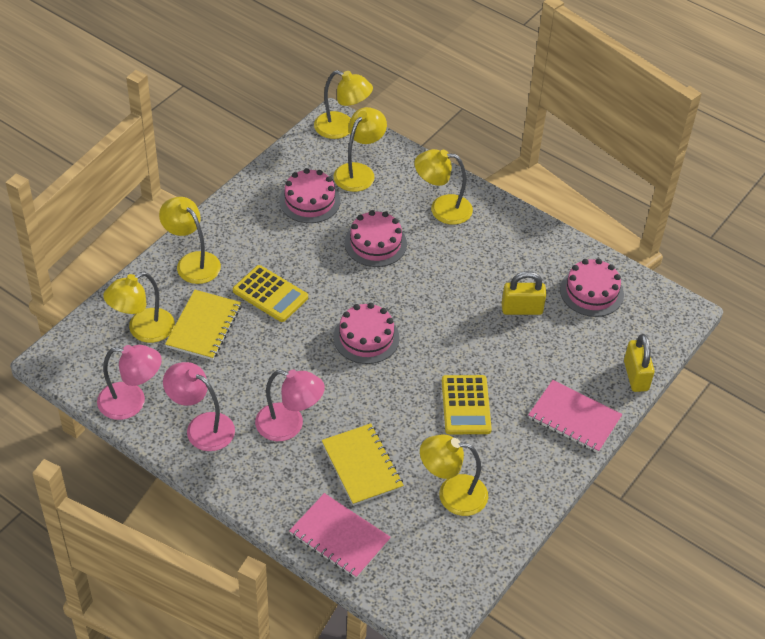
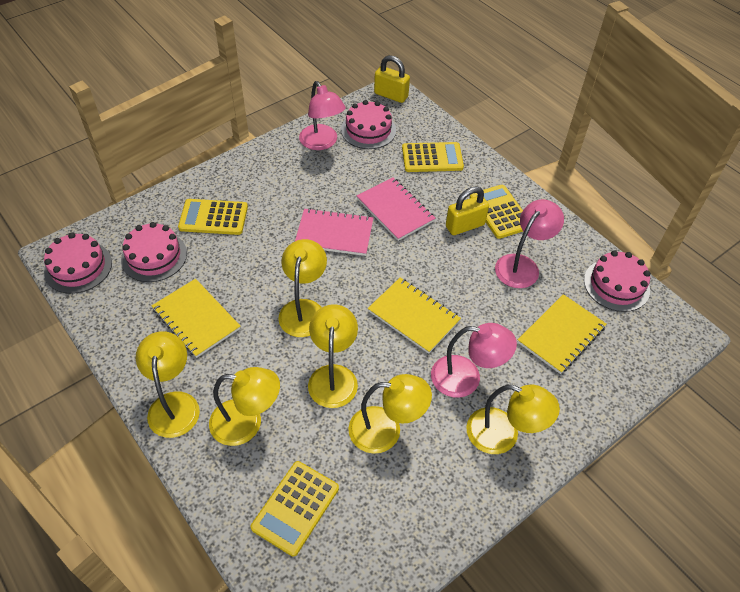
yellow calculator: 2 -> 4
yellow notebook: 2 -> 3

